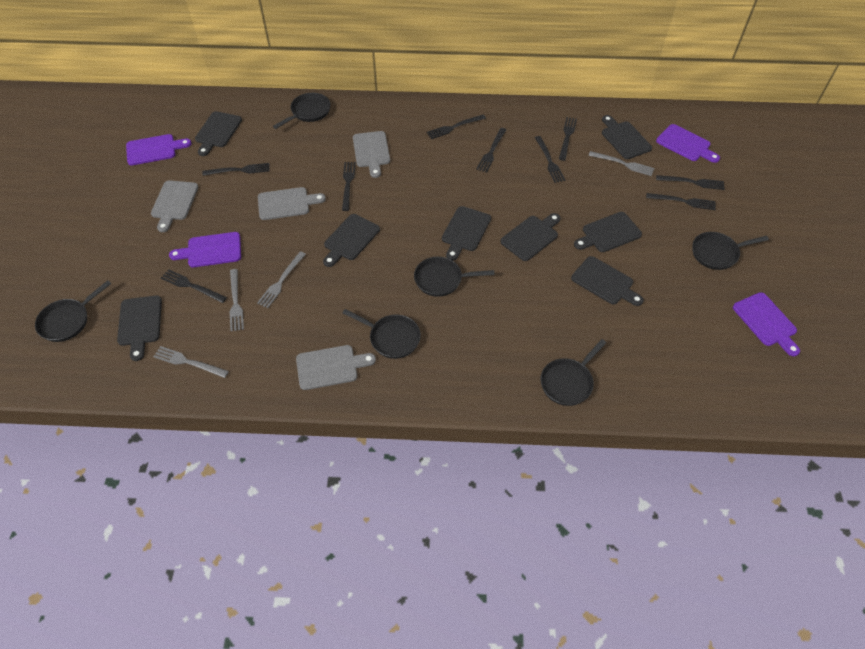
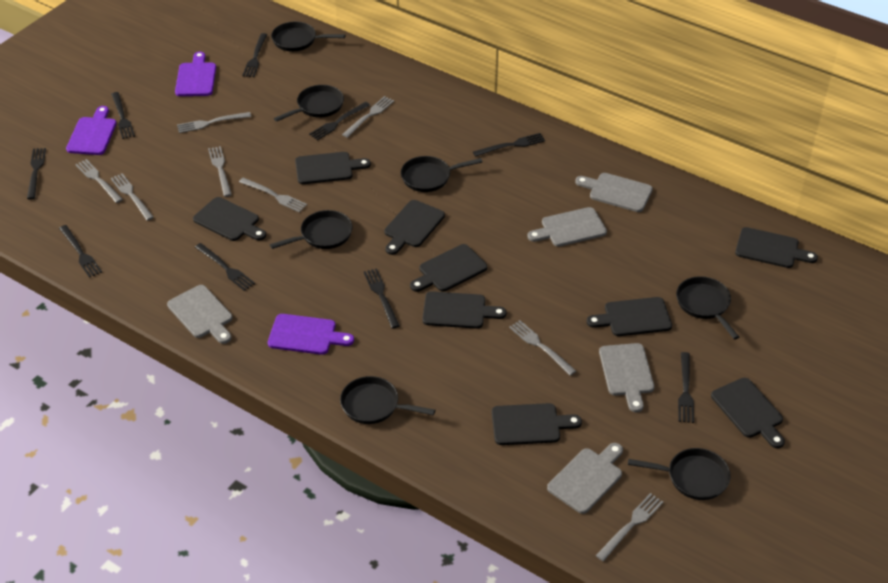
black cutting board: 8 -> 9
black pan: 6 -> 7
grey cutting board: 4 -> 5
grey fork: 4 -> 8
purple cutting board: 4 -> 3

